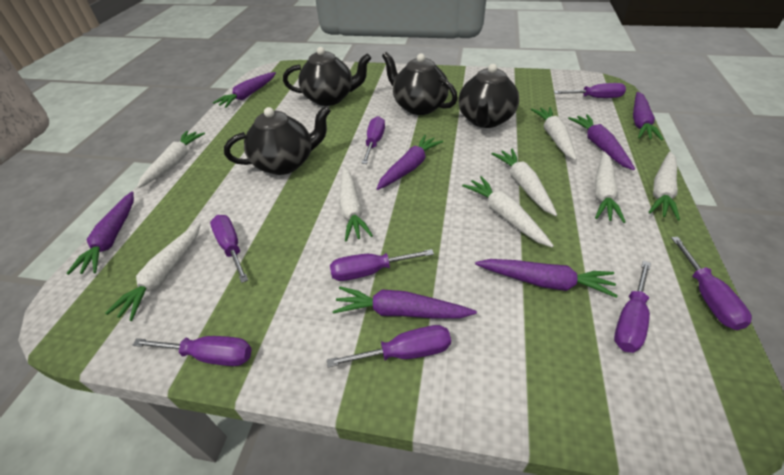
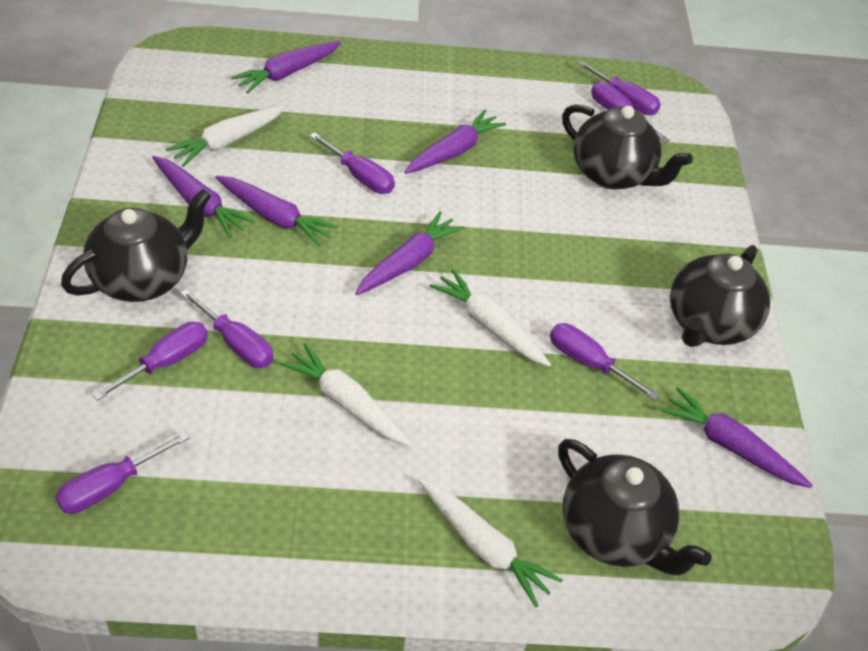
purple carrot: 7 -> 6
purple screwdriver: 8 -> 7
white carrot: 8 -> 4

